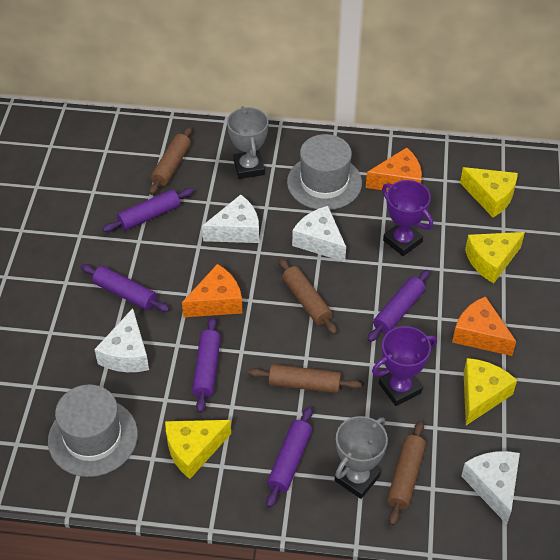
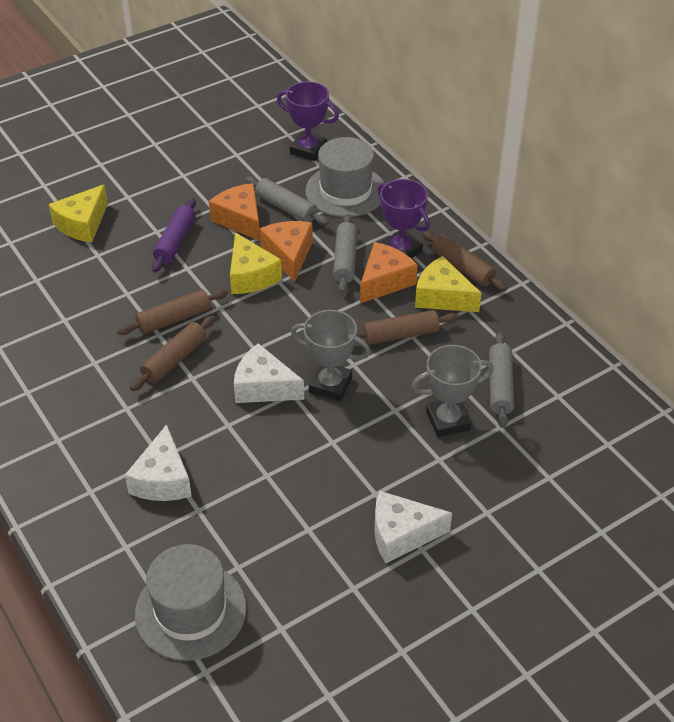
grey rolling pin: 0 -> 3
purple rolling pin: 5 -> 1
white cheese: 4 -> 3
yellow cheese: 4 -> 3

